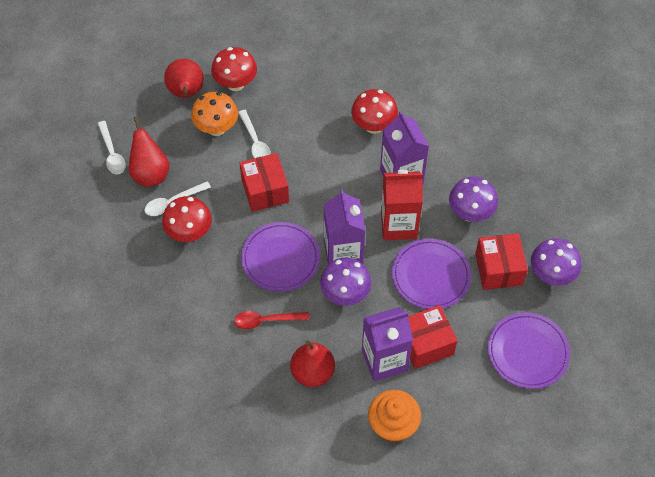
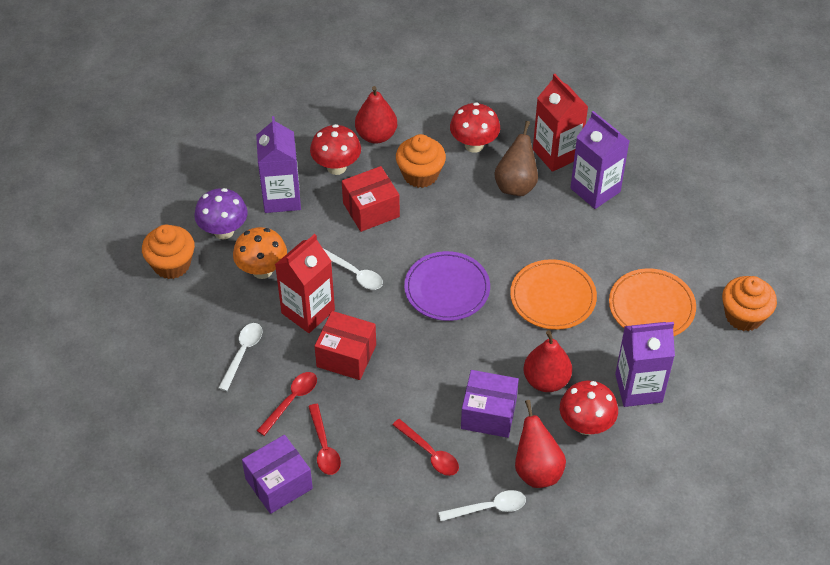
brown pear: 0 -> 1
orange cupcake: 1 -> 3
orange plate: 0 -> 2
purple box: 0 -> 2
purple mushroom: 3 -> 1
purple plate: 3 -> 1
red box: 3 -> 2
red carton: 1 -> 2
red spoon: 1 -> 3

